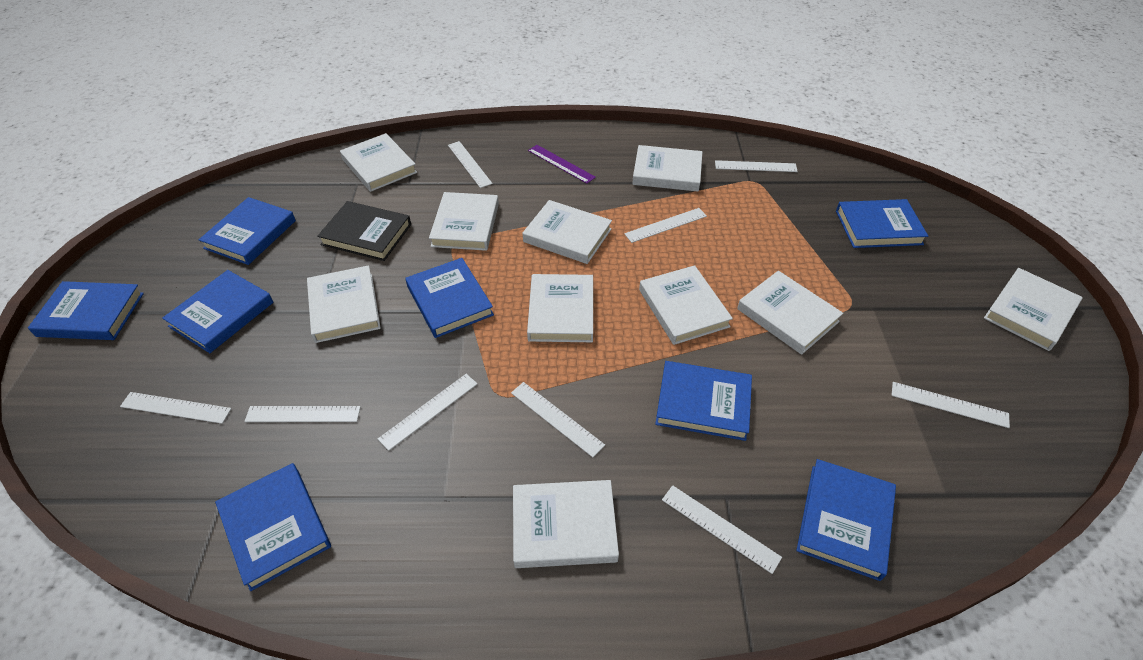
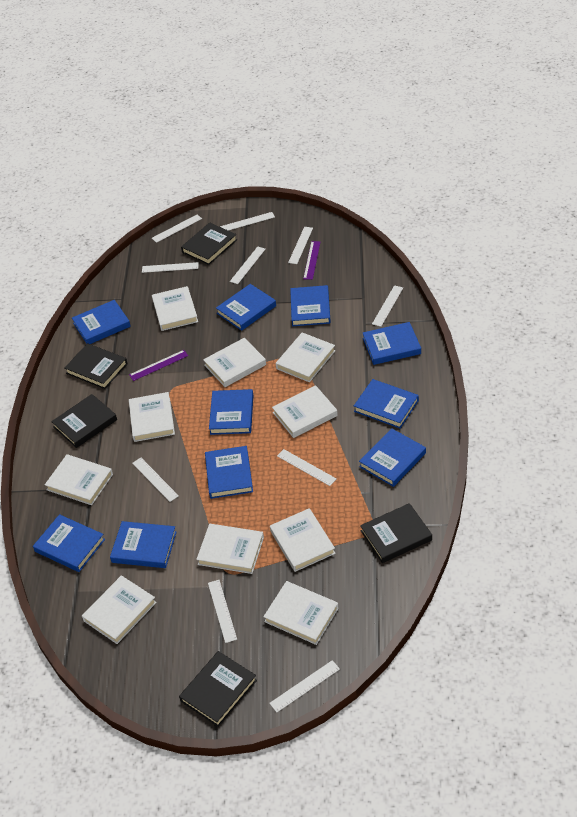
black book: 1 -> 5
blue book: 8 -> 10
purple ruler: 1 -> 2
white ruler: 9 -> 10

